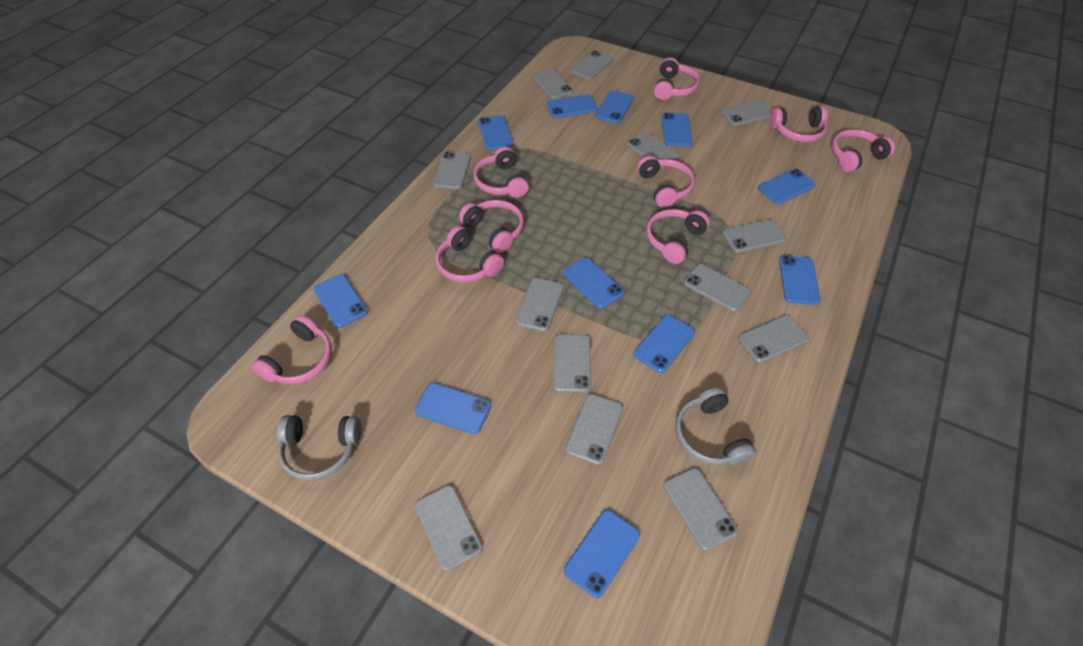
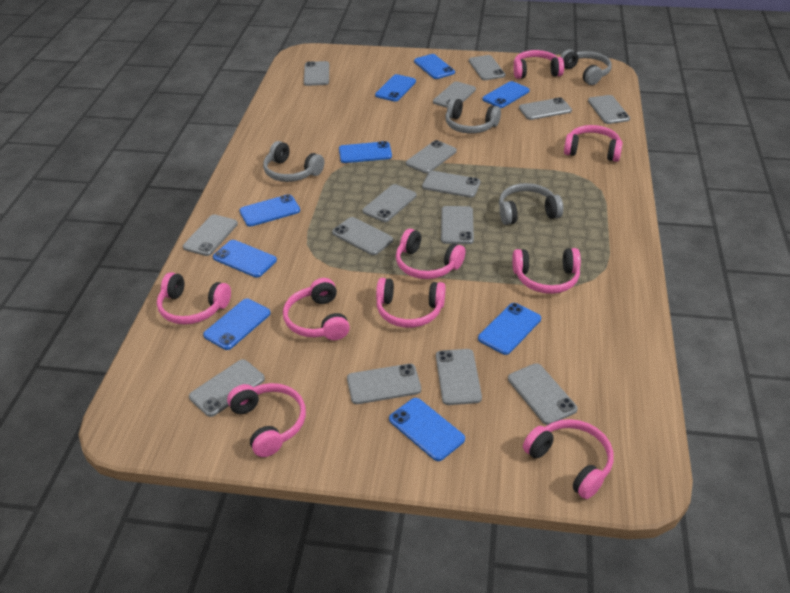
blue phone: 11 -> 9
grey headphones: 2 -> 4
grey phone: 13 -> 15

